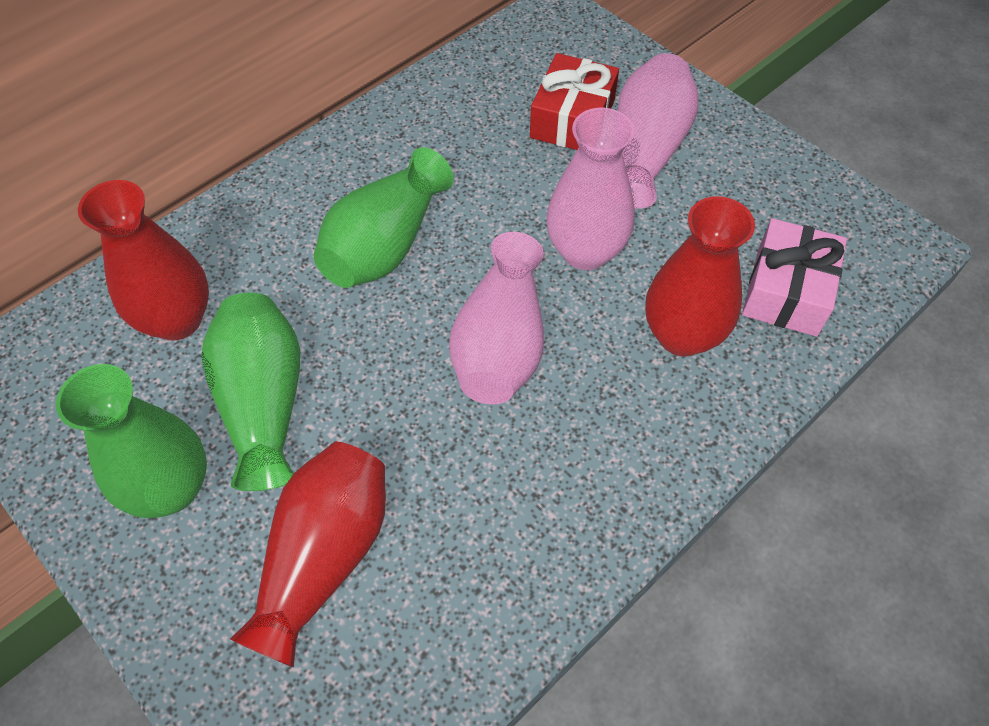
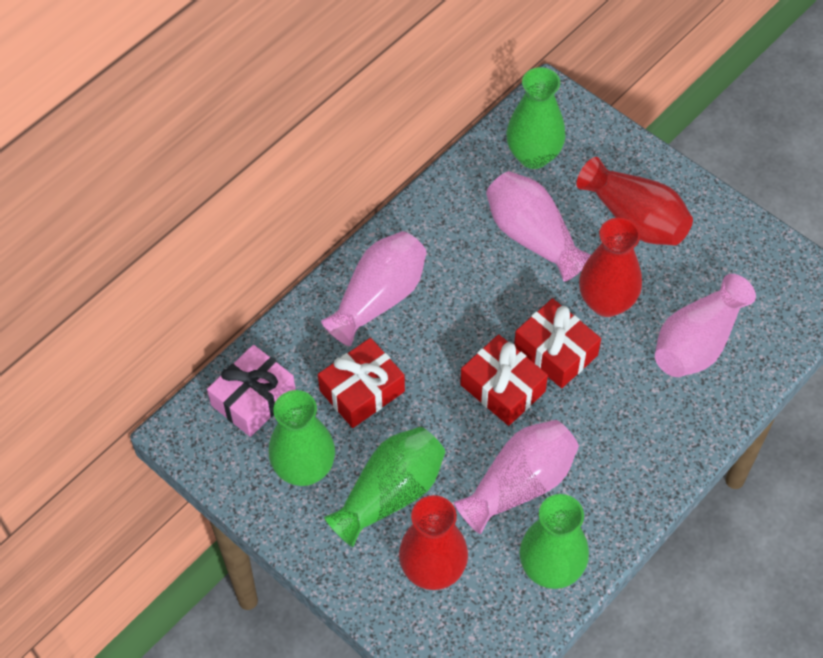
green vase: 3 -> 4
pink vase: 3 -> 4
red gift: 1 -> 3

